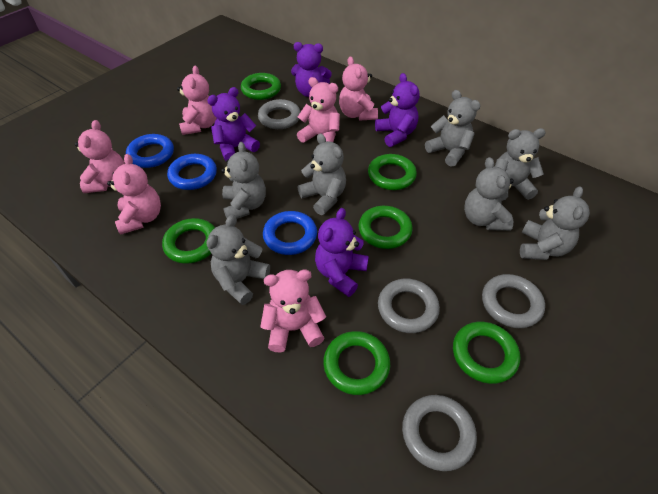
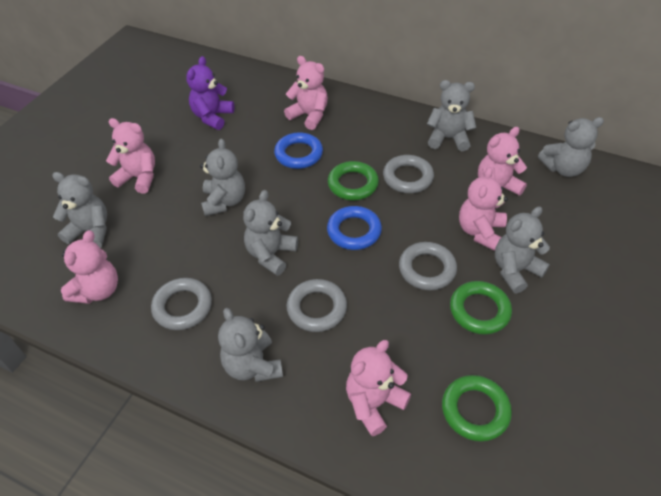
blue ring: 3 -> 2
green ring: 6 -> 3
purple teddy bear: 4 -> 1

